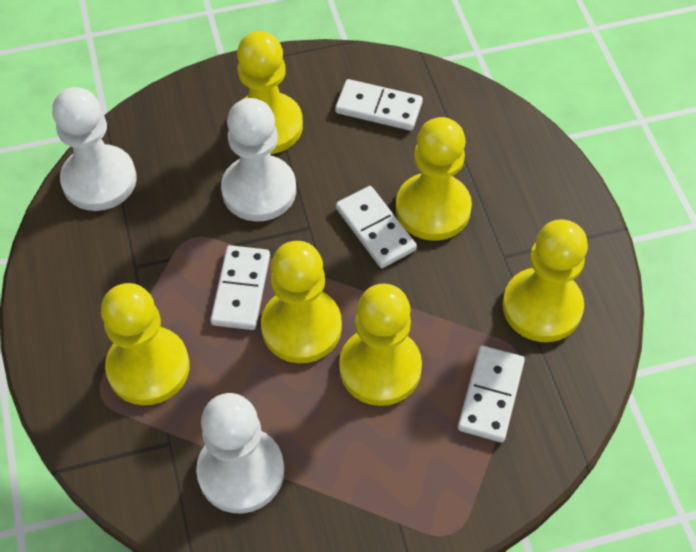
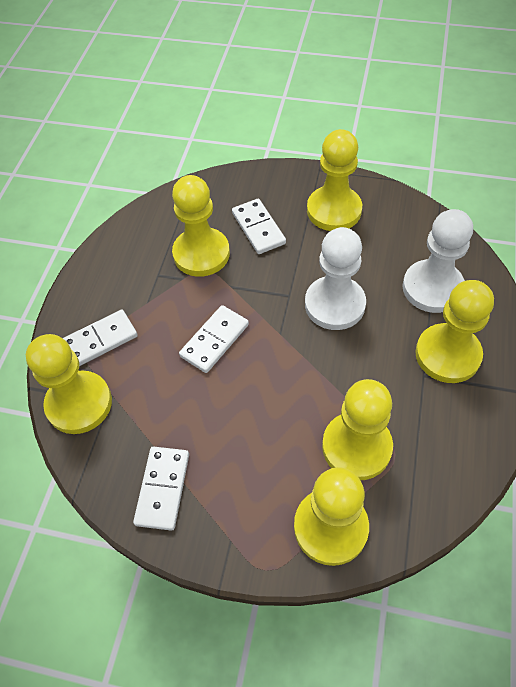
white pawn: 3 -> 2

